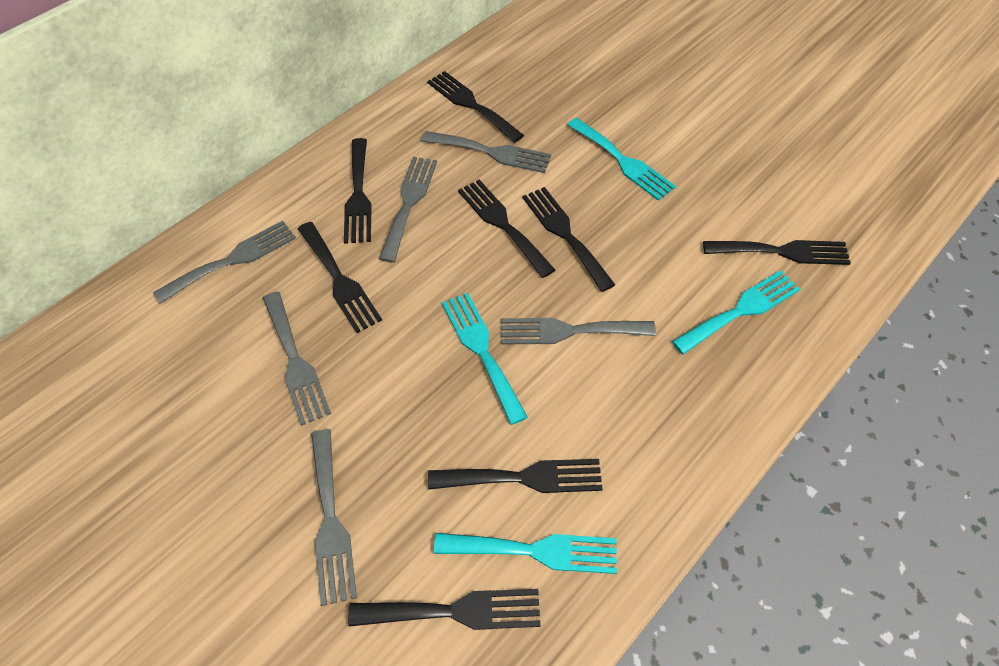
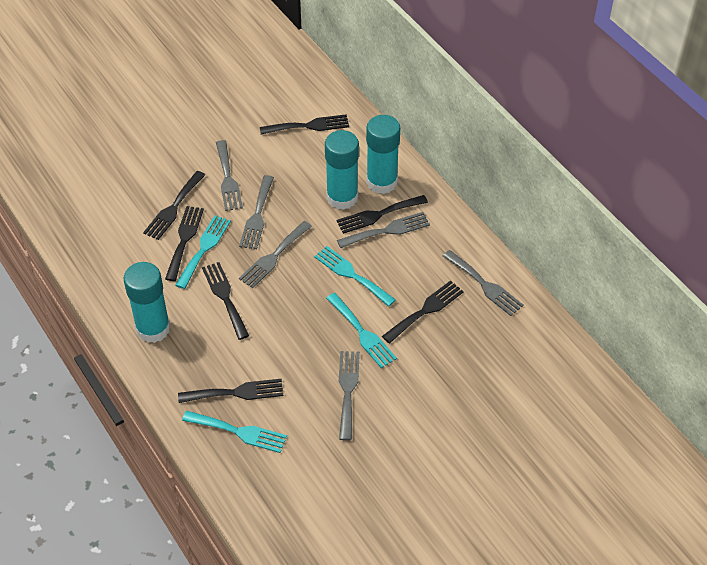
black fork: 8 -> 7
turquoise glue stick: 0 -> 3

